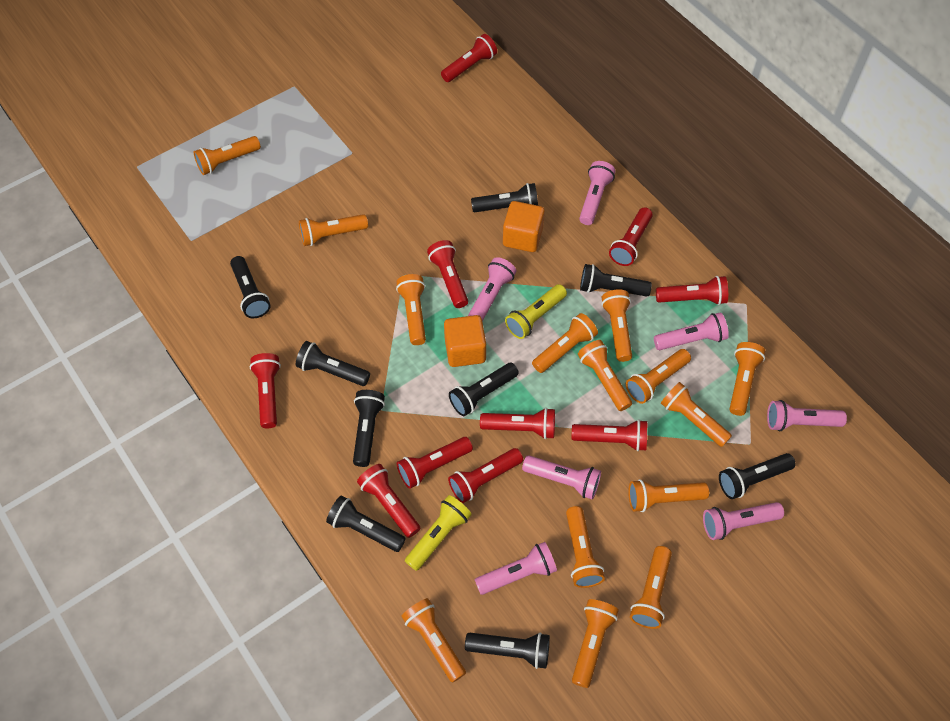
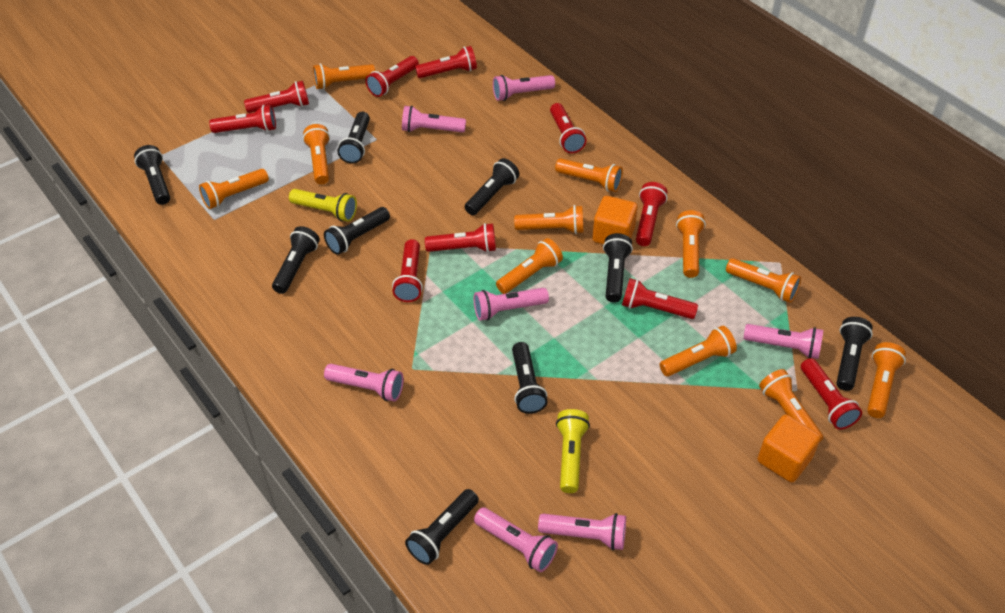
orange flashlight: 14 -> 11

